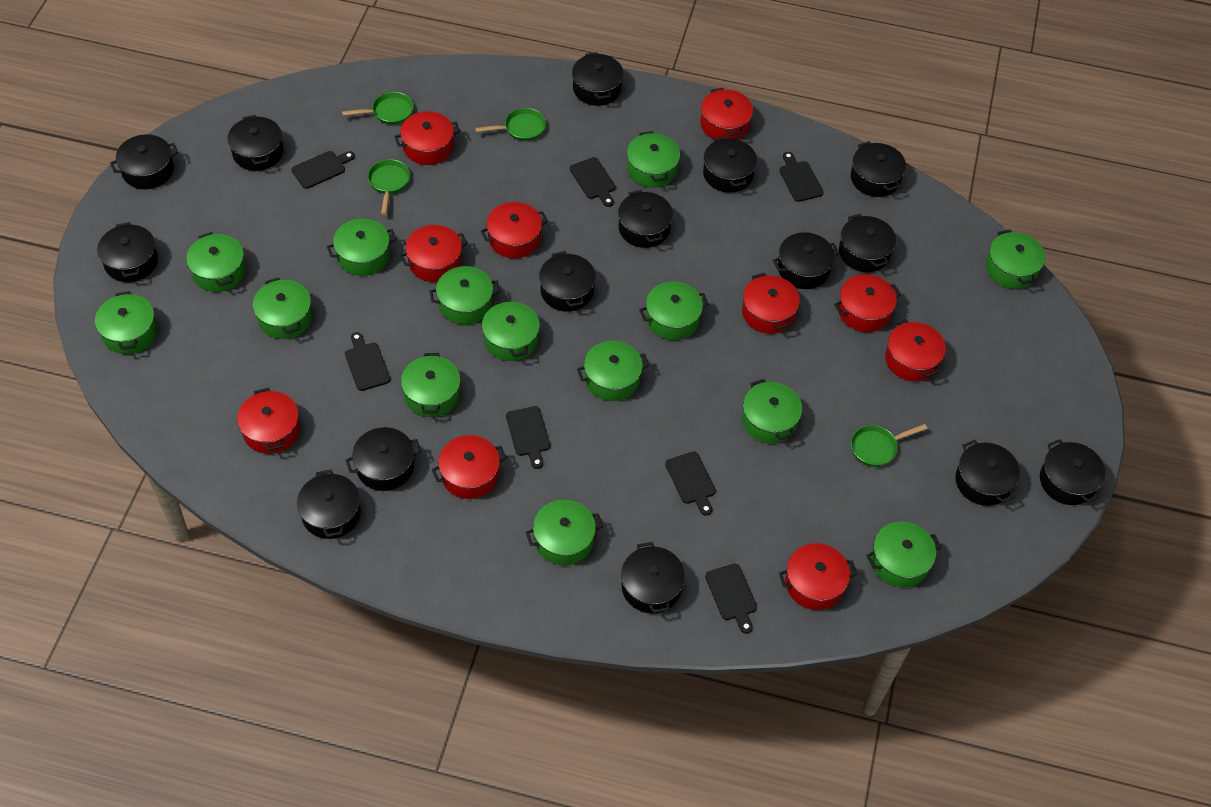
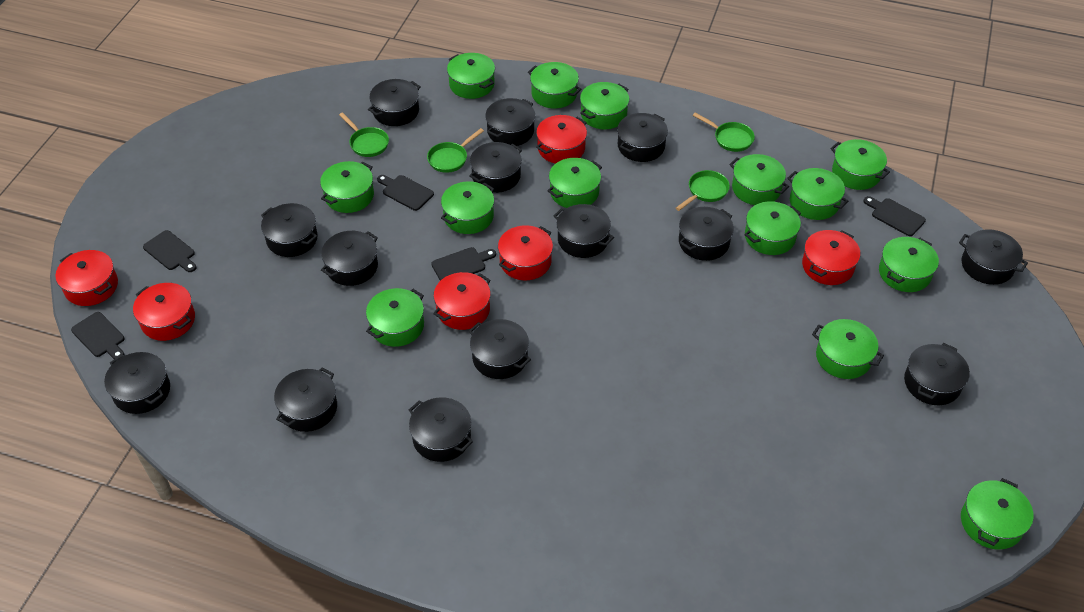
black cutting board: 7 -> 5
black pot: 15 -> 14
red pot: 10 -> 6

